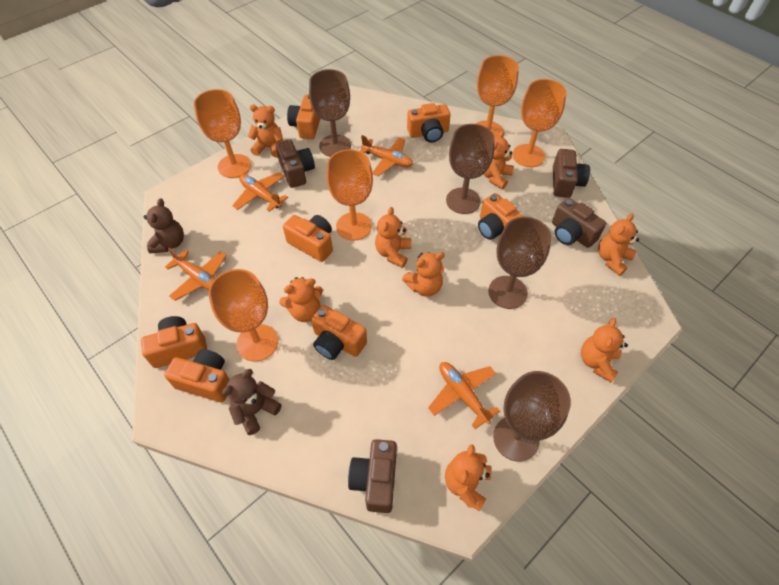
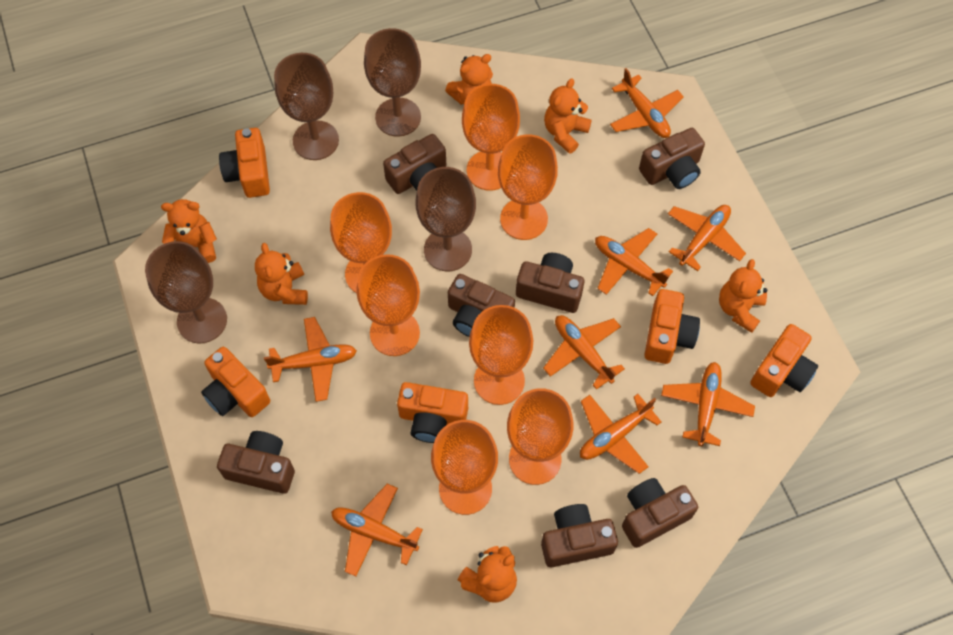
brown camera: 4 -> 7
brown teddy bear: 2 -> 0
orange camera: 7 -> 5
orange goblet: 5 -> 7
orange plane: 4 -> 8
orange teddy bear: 8 -> 6

